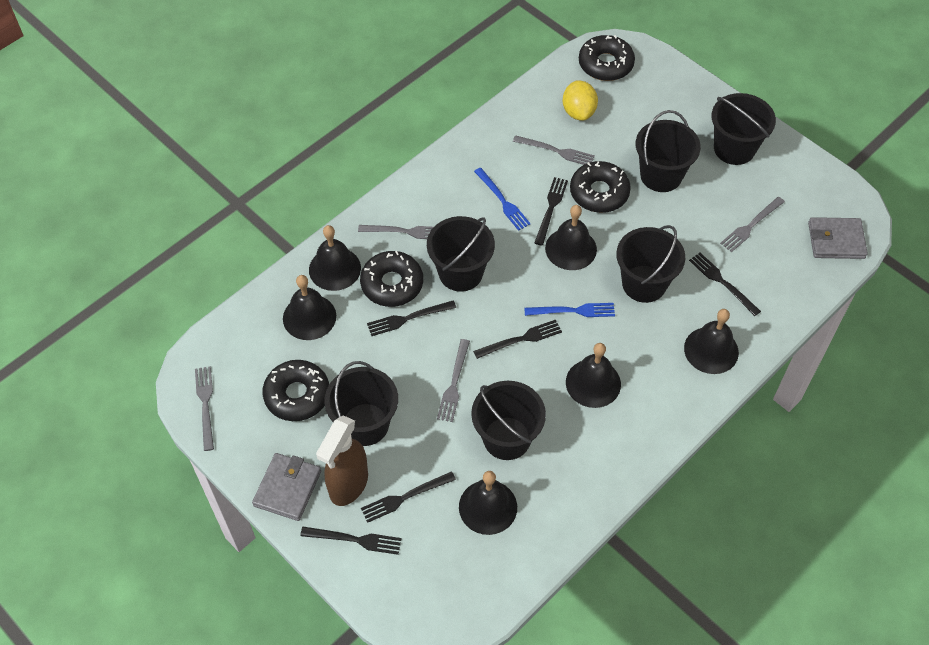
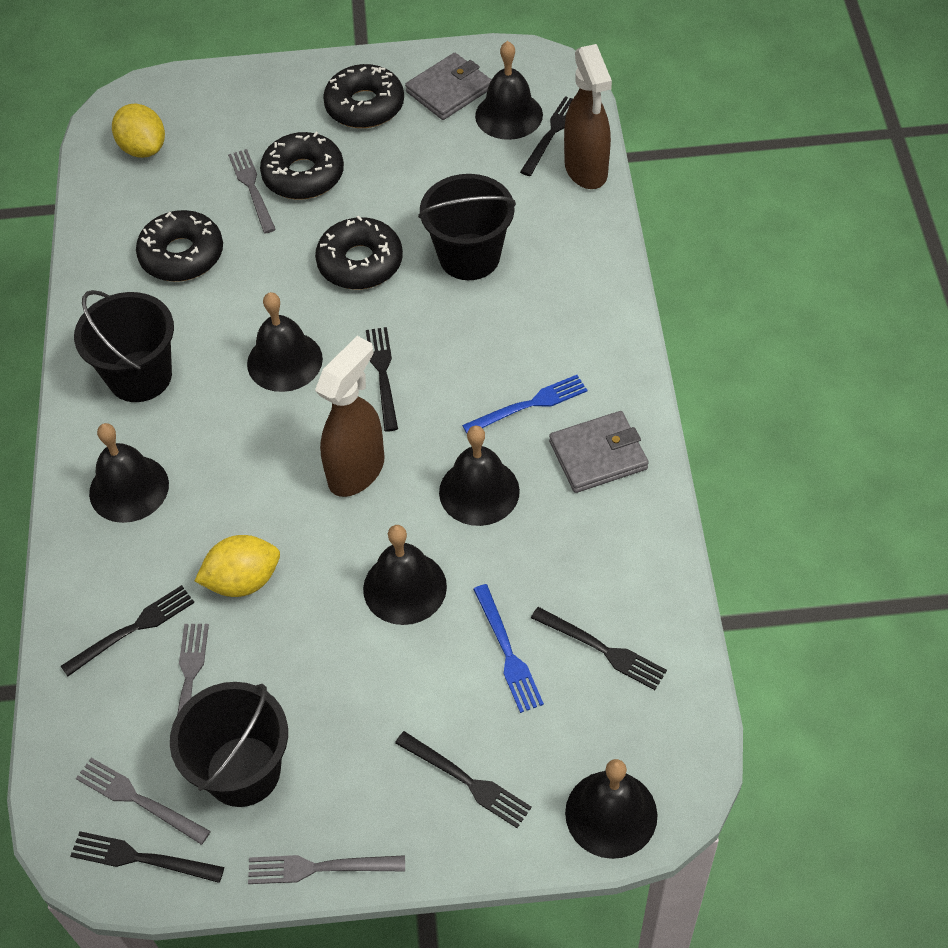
black bucket: 6 -> 3
brown spray bottle: 1 -> 2
grey fork: 5 -> 4
yellow lemon: 1 -> 2

